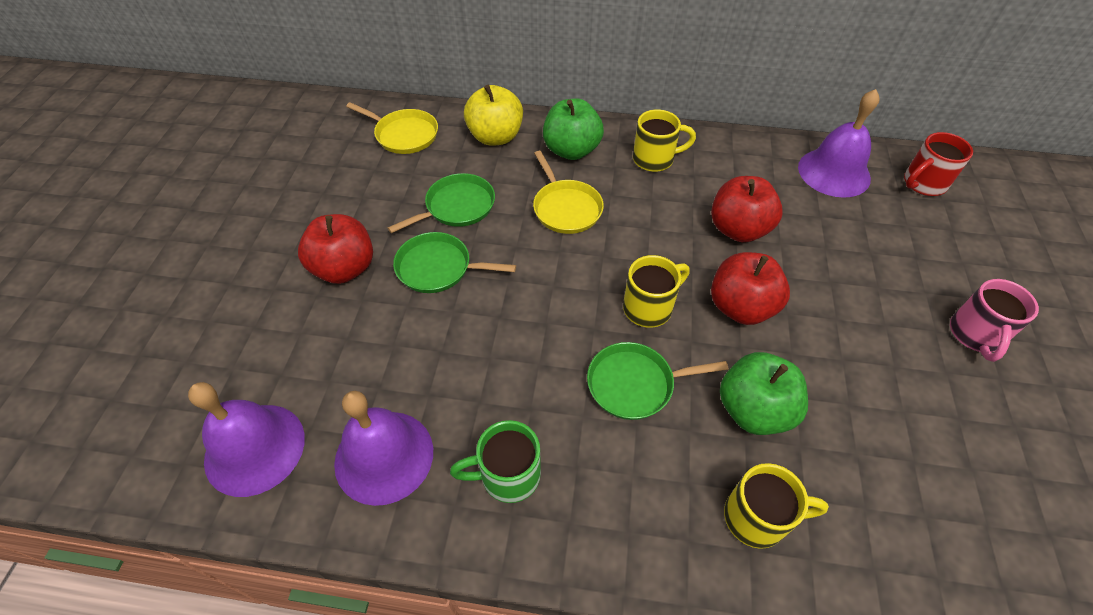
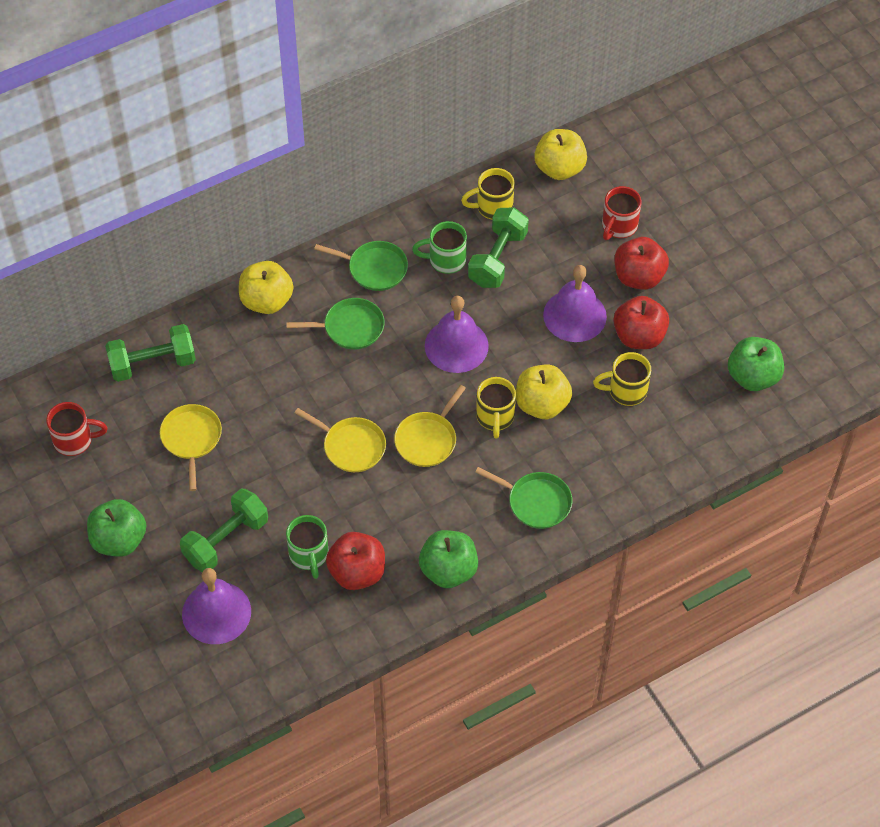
green apple: 2 -> 3
green dumbbell: 0 -> 3
green mug: 1 -> 2
pink mug: 1 -> 0
red mug: 1 -> 2
yellow apple: 1 -> 3
yellow pan: 2 -> 3

